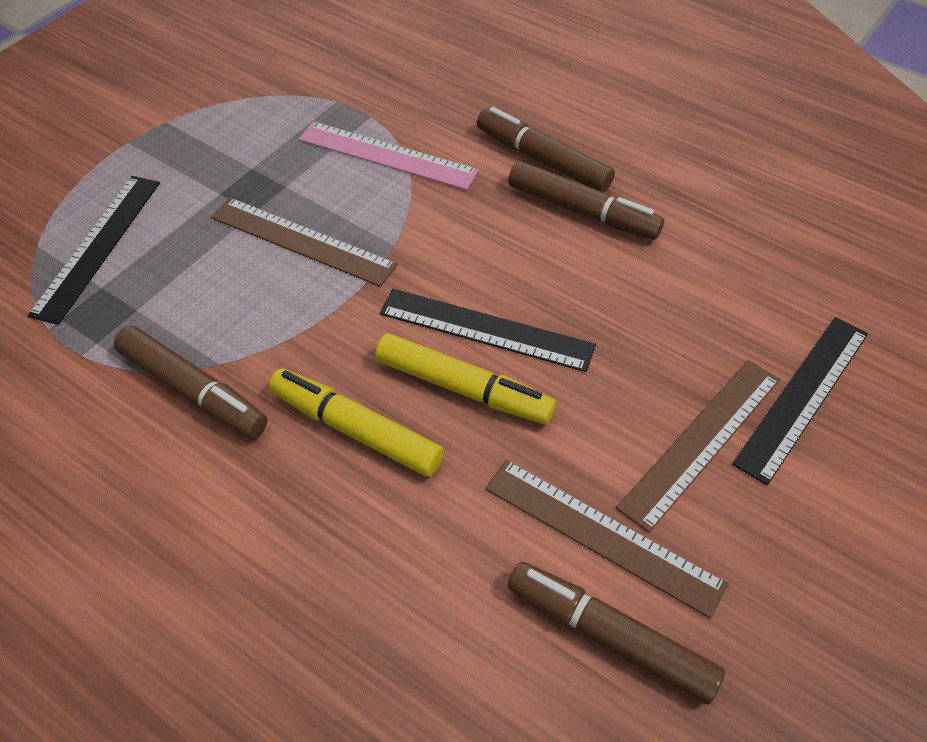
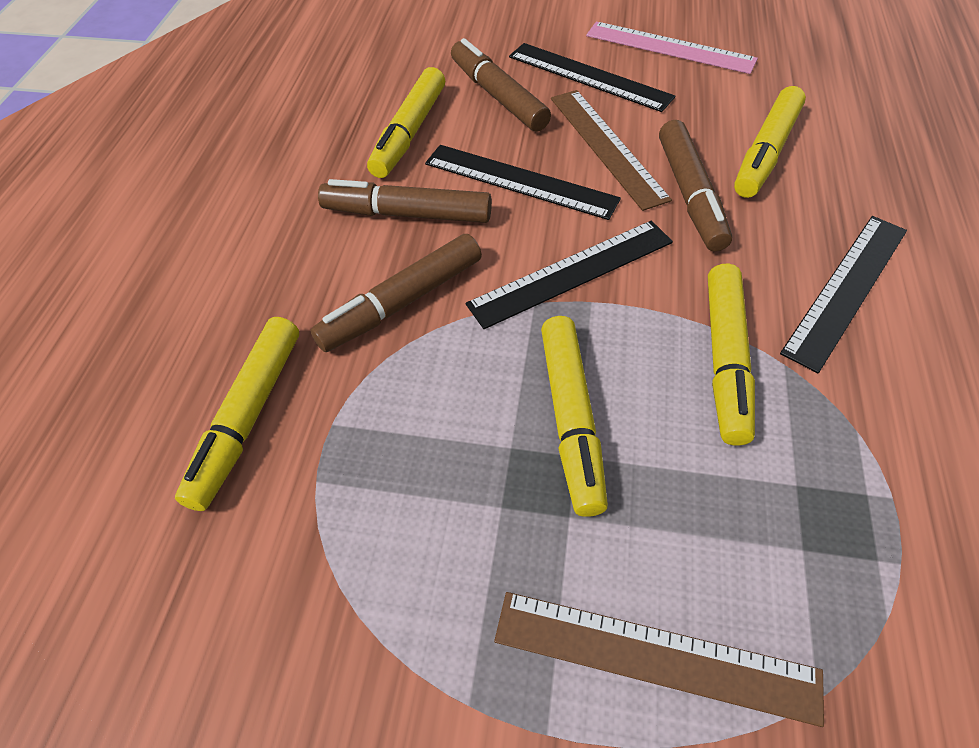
black ruler: 3 -> 4
brown ruler: 3 -> 2
yellow marker: 2 -> 5

